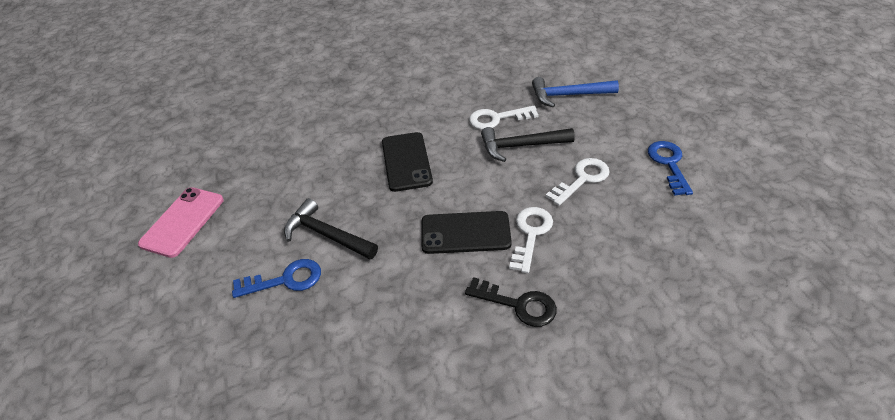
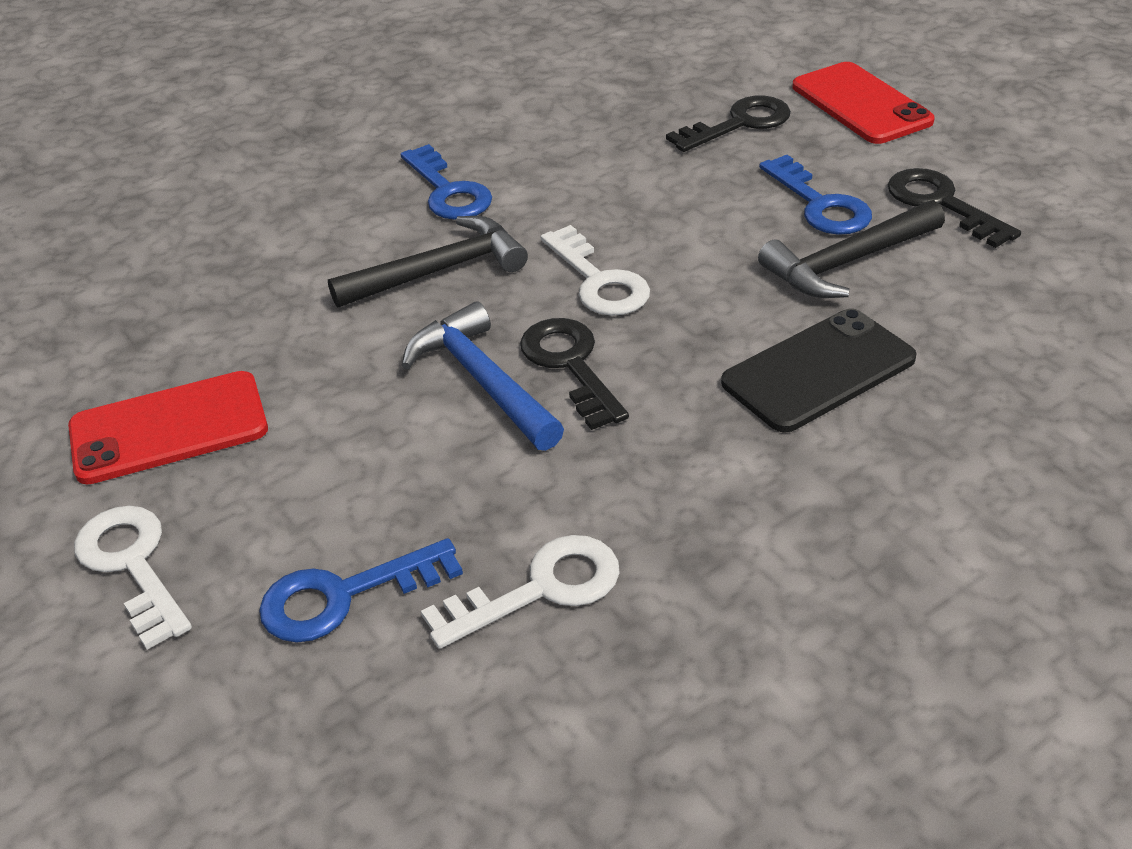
black key: 1 -> 3
black phone: 2 -> 1
blue key: 2 -> 3
pink phone: 1 -> 0
red phone: 0 -> 2

